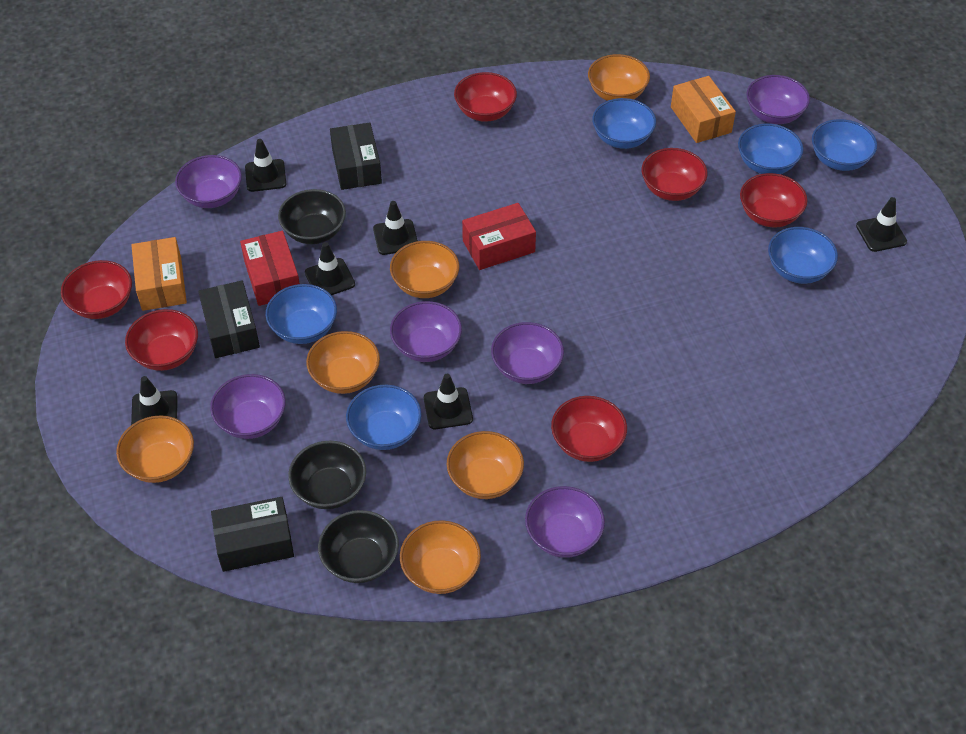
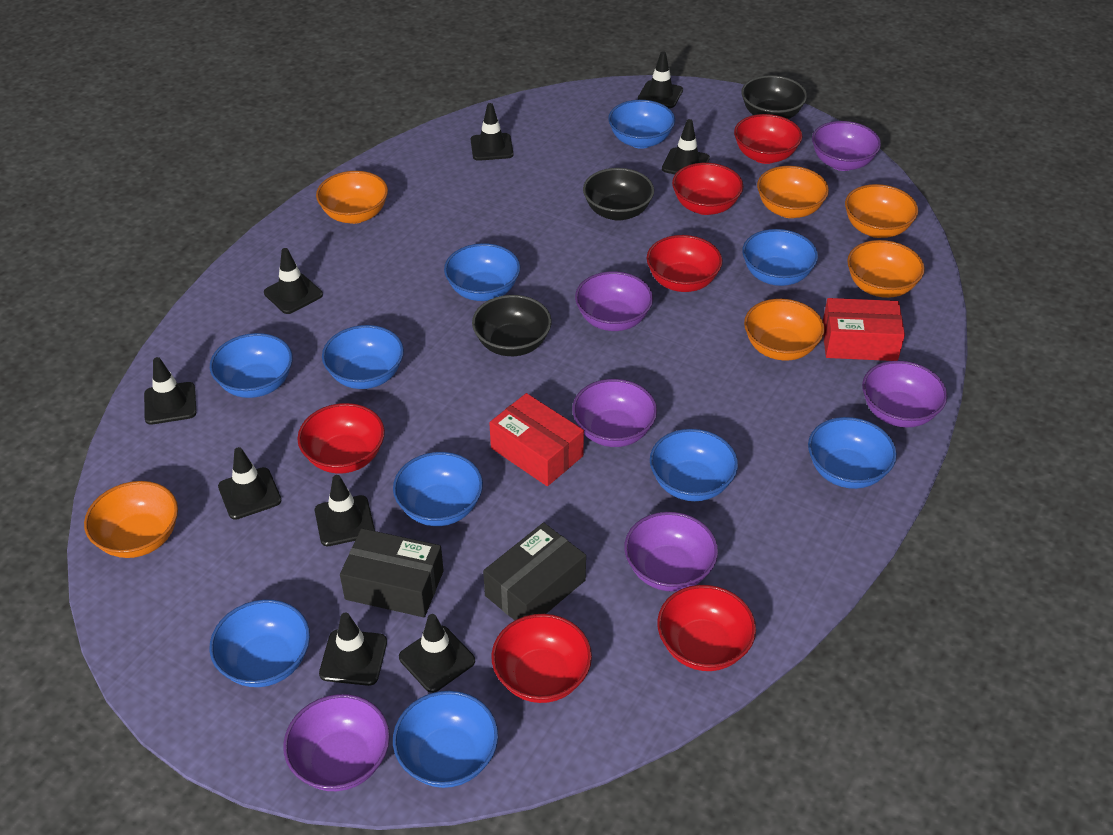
black box: 3 -> 2
black traffic cone: 6 -> 9
blue bowl: 6 -> 10
orange box: 2 -> 0

